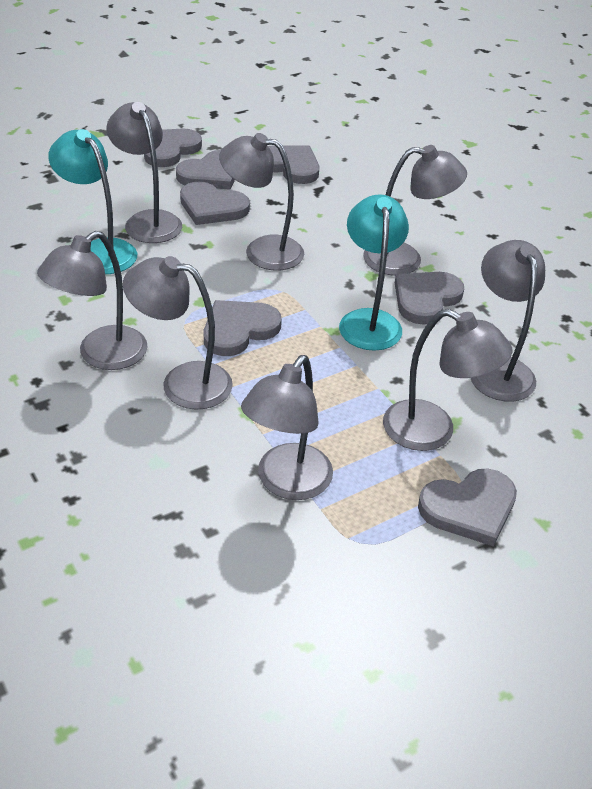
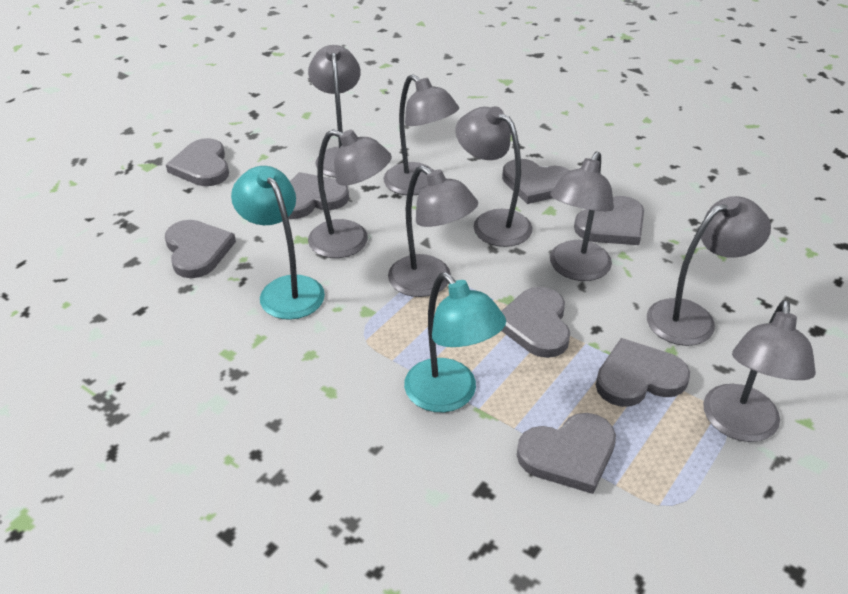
grey heart: 7 -> 8

